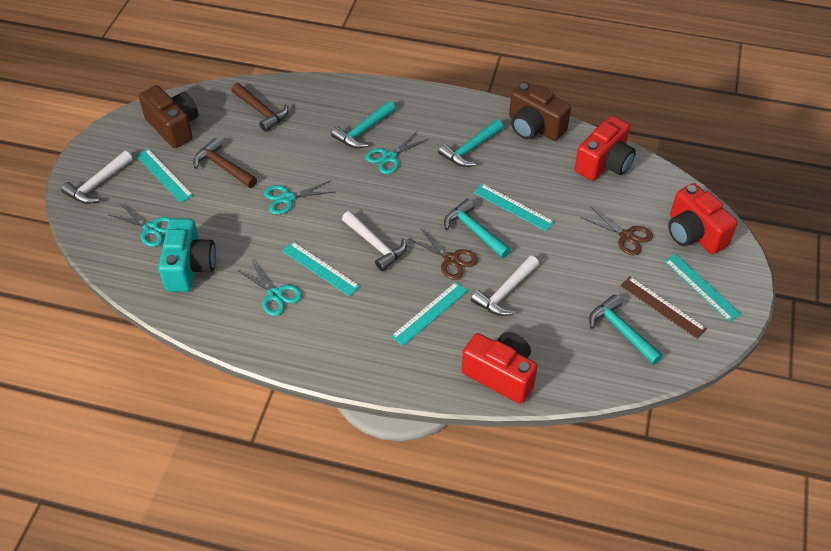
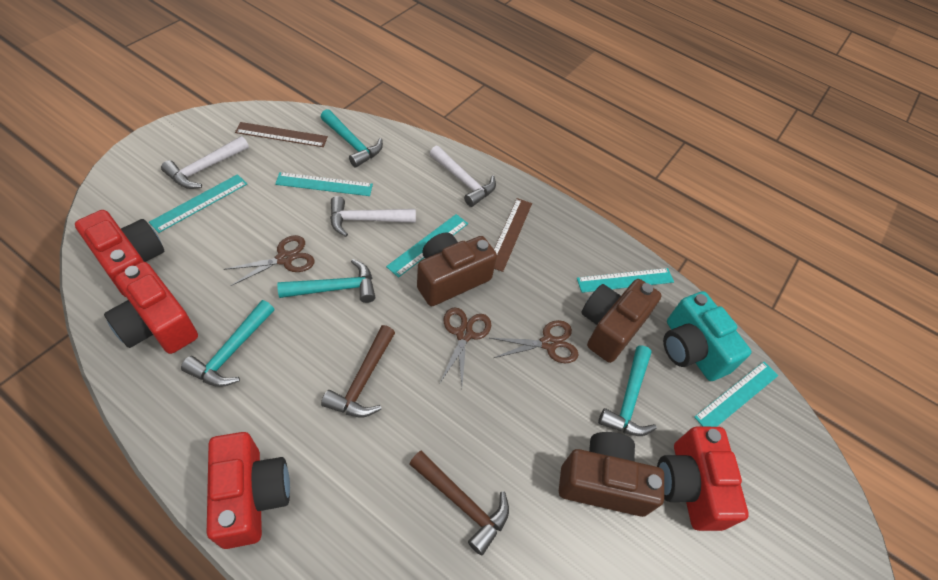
brown camera: 2 -> 3
brown ruler: 1 -> 2
brown scissors: 2 -> 3
red camera: 3 -> 4
turquoise scissors: 4 -> 0

